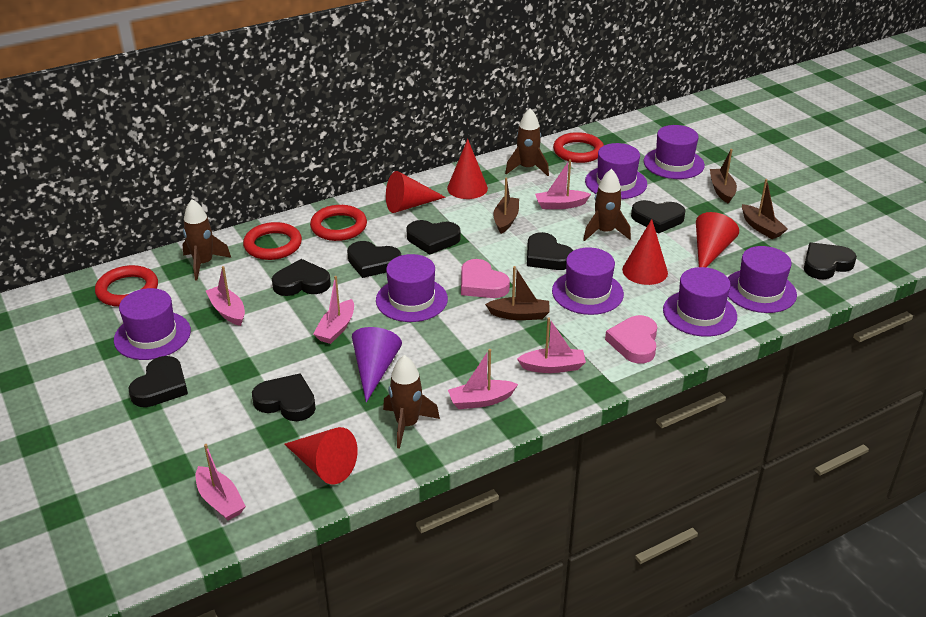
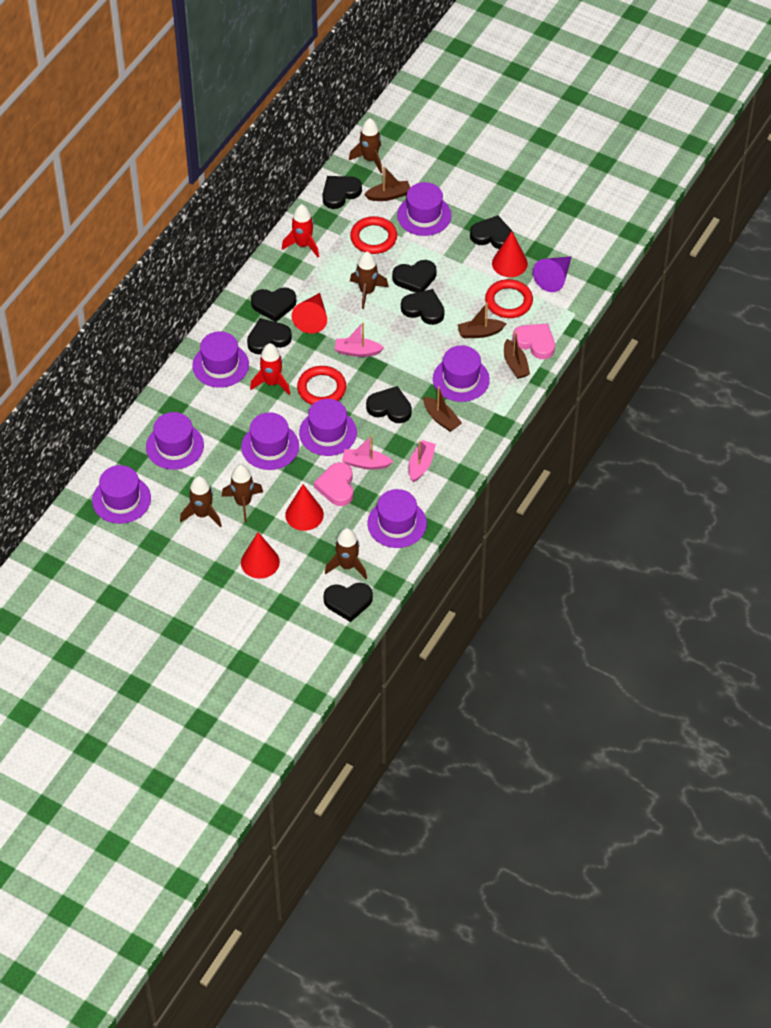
brown rocket: 4 -> 5
pink boat: 6 -> 3
purple hat: 7 -> 8
red cone: 5 -> 4
red ring: 4 -> 3
red rocket: 0 -> 2

